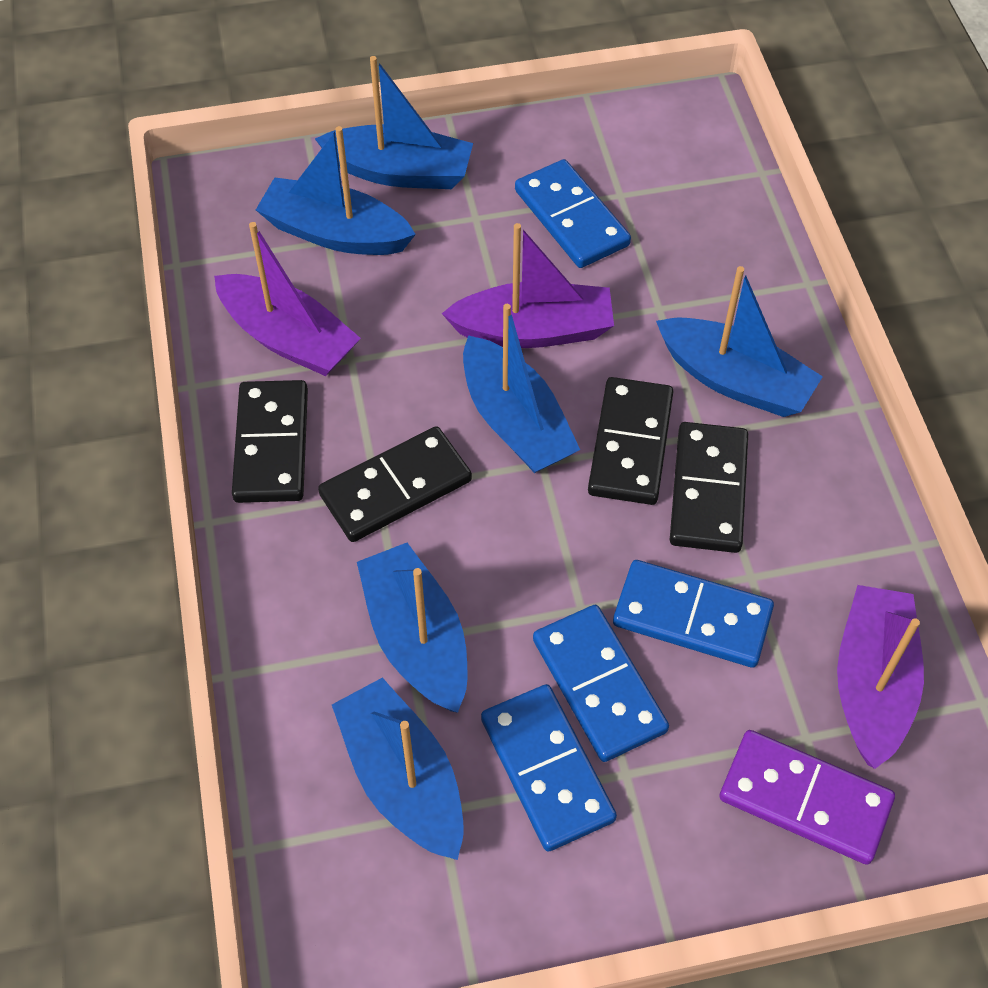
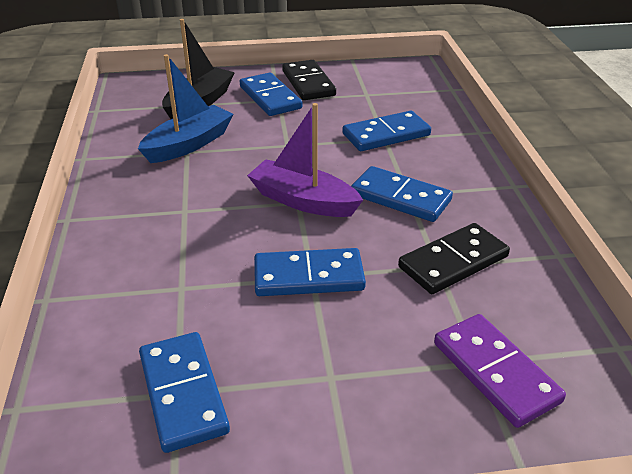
black boat: 0 -> 1
black domino: 4 -> 2
blue boat: 6 -> 1
blue domino: 4 -> 5
purple boat: 3 -> 1

